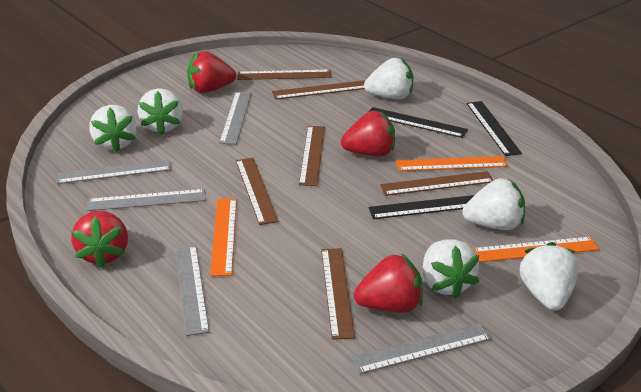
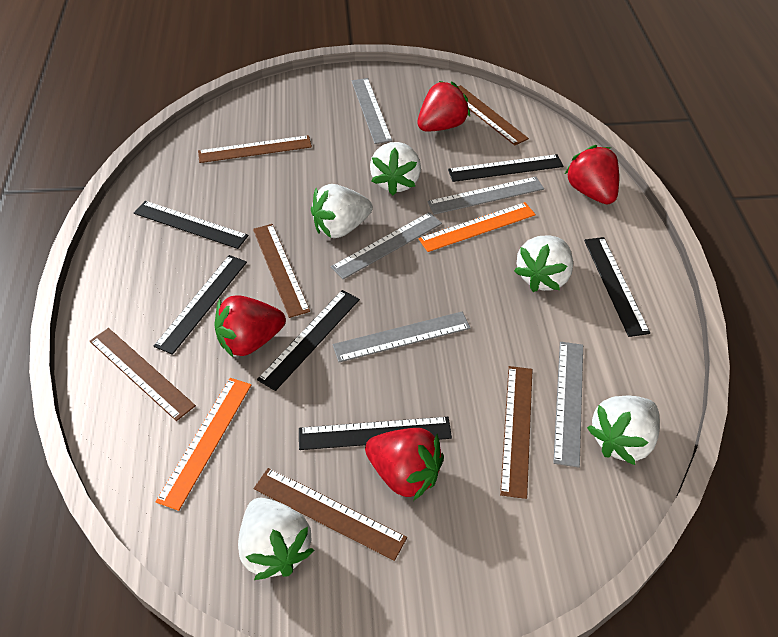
black ruler: 3 -> 6
orange ruler: 3 -> 2
white strawberry: 6 -> 5

